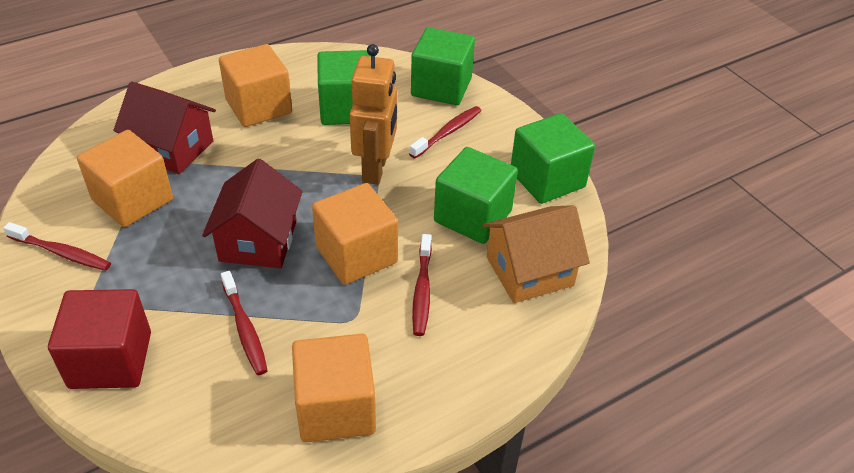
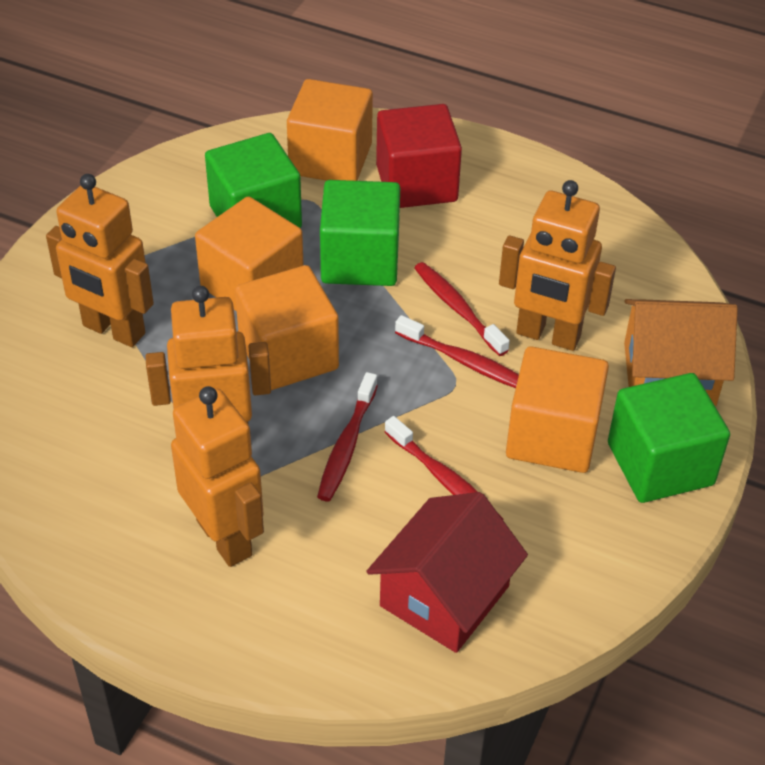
green cube: 4 -> 3
orange robot: 1 -> 4
red house: 2 -> 1

